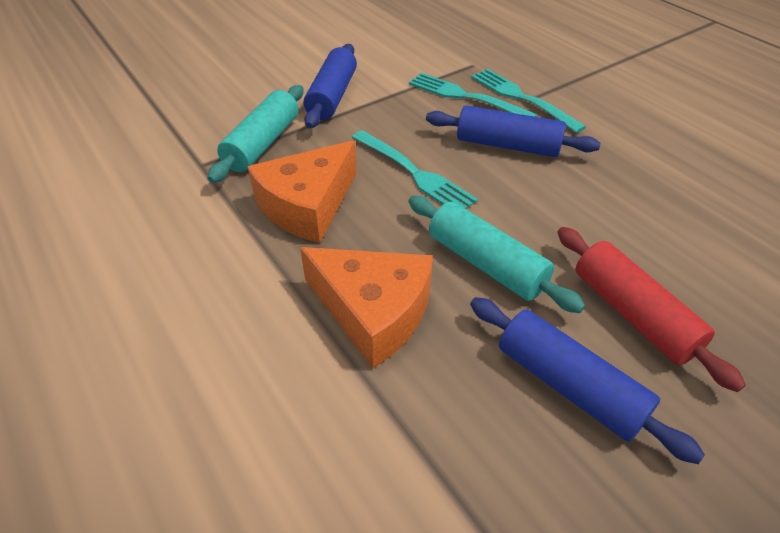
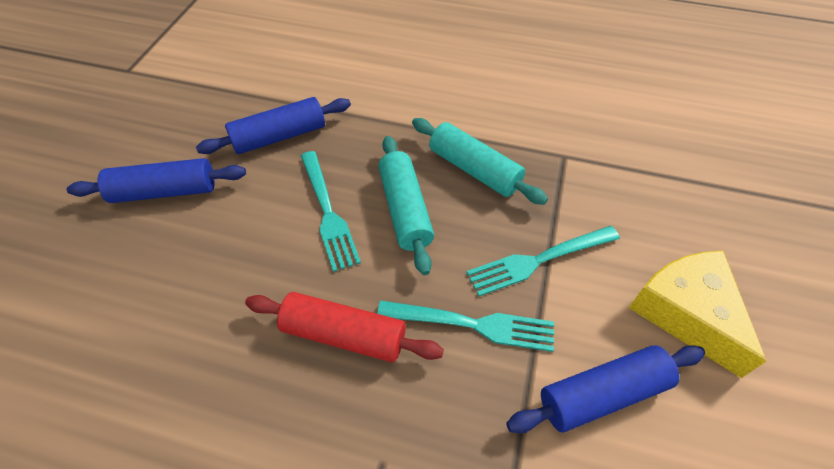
orange cheese: 2 -> 0
yellow cheese: 0 -> 1

